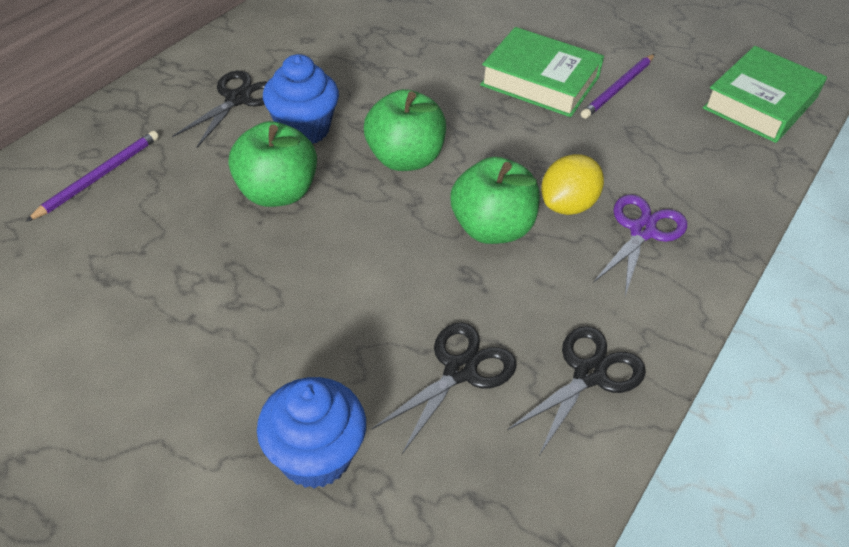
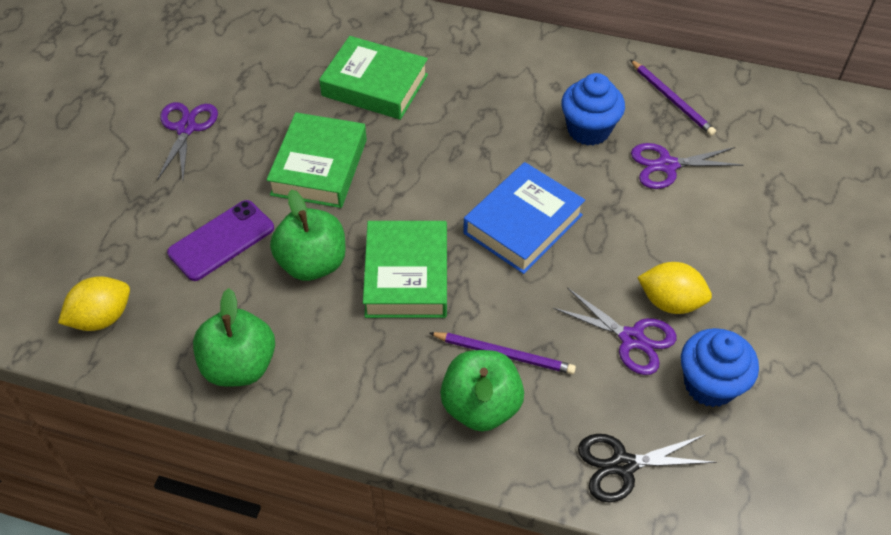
black scissors: 3 -> 1
blue book: 0 -> 1
green book: 2 -> 3
purple phone: 0 -> 1
purple scissors: 1 -> 3
yellow lemon: 1 -> 2

